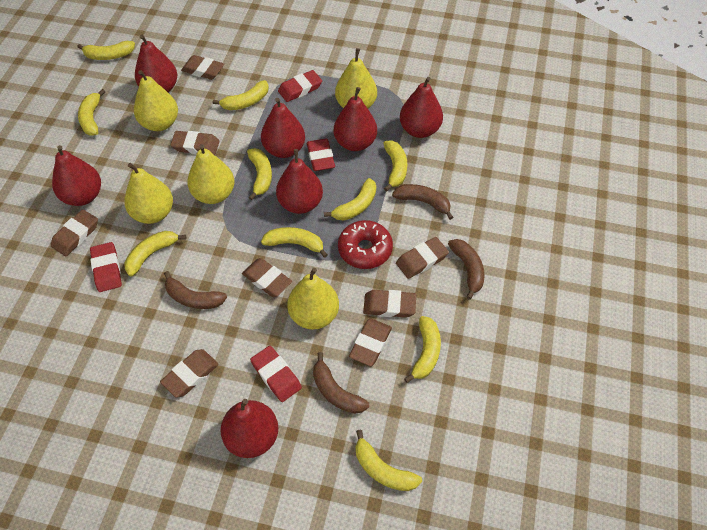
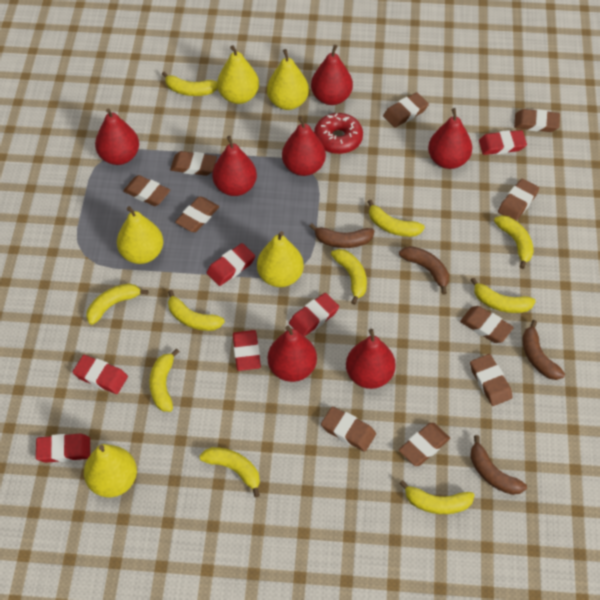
brown eraser: 8 -> 10
red eraser: 4 -> 6

